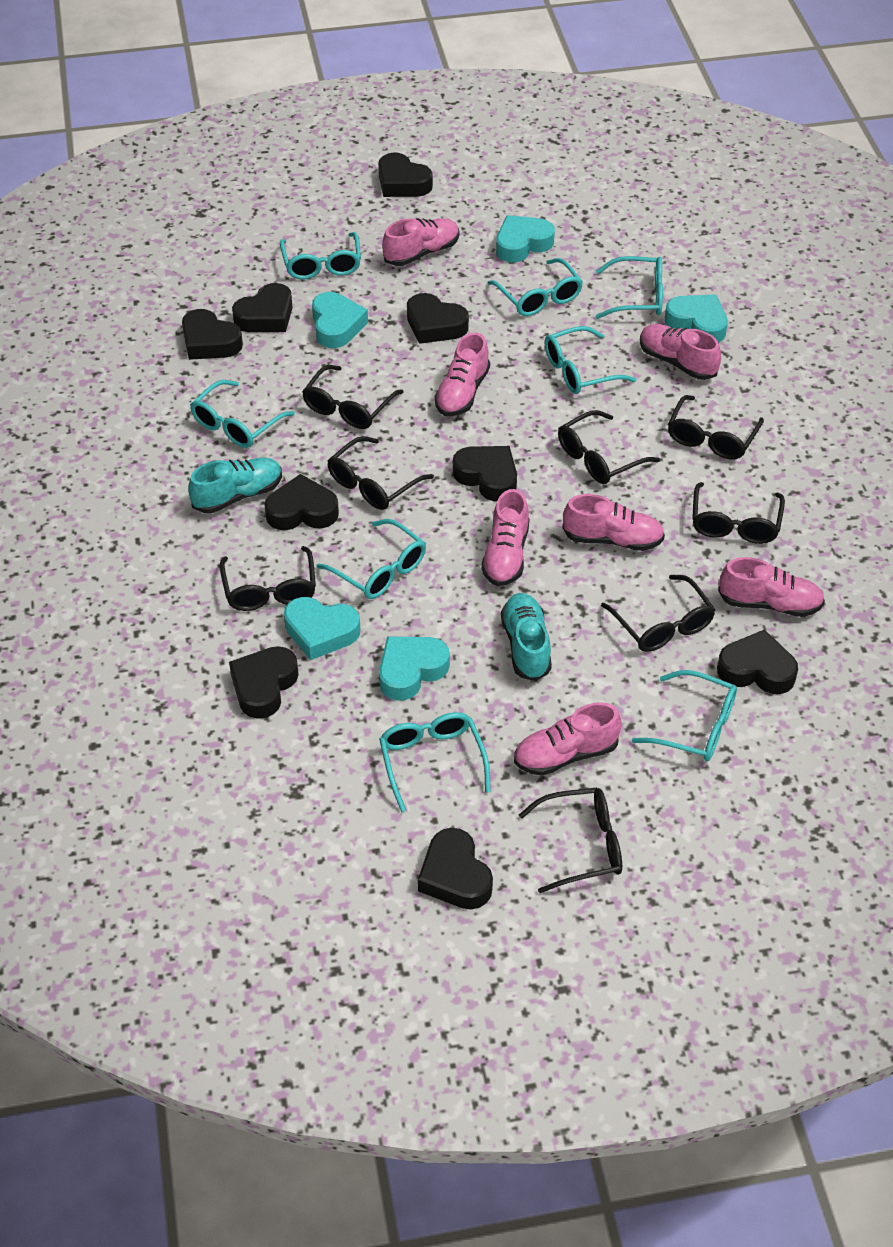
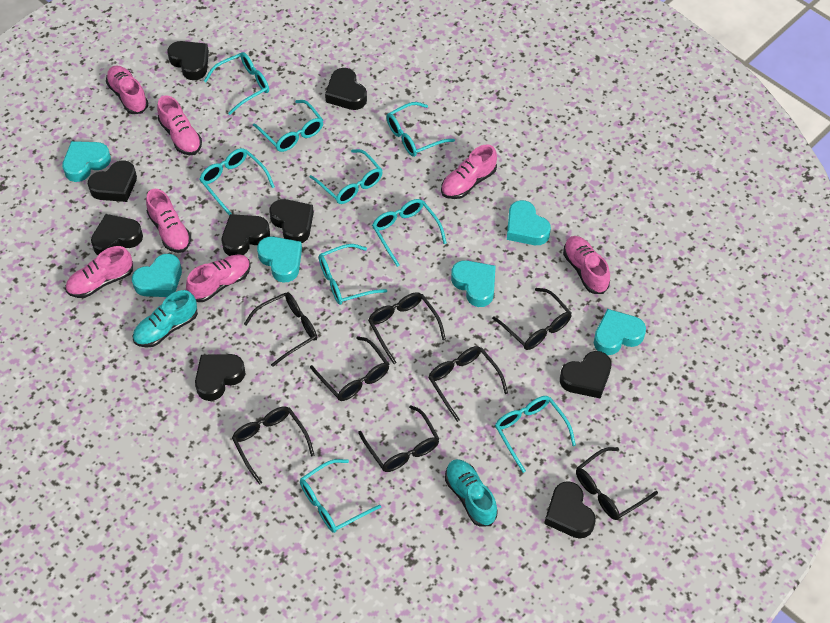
turquoise glasses: 8 -> 9
turquoise heart: 5 -> 6

